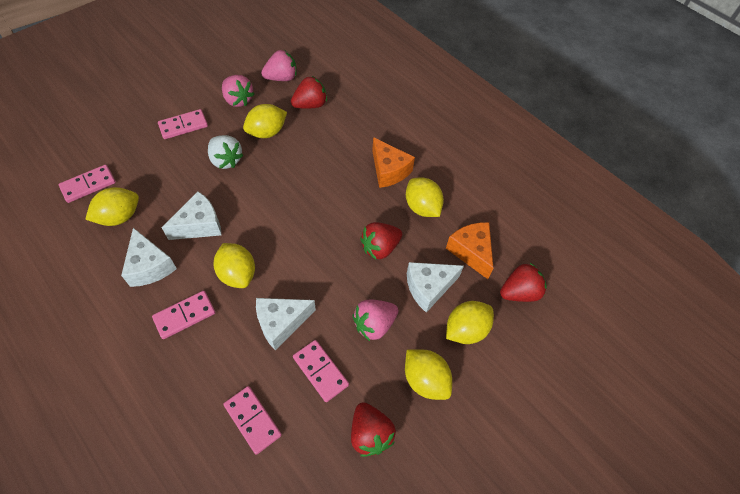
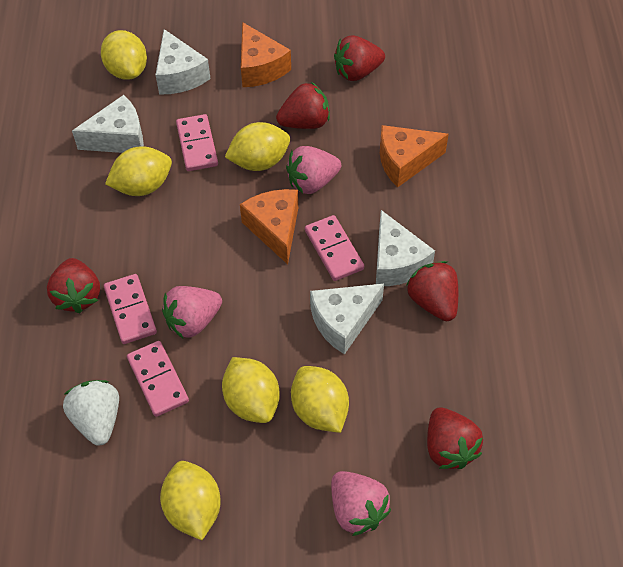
orange cheese: 2 -> 3
pink domino: 5 -> 4
red strawberry: 4 -> 5

